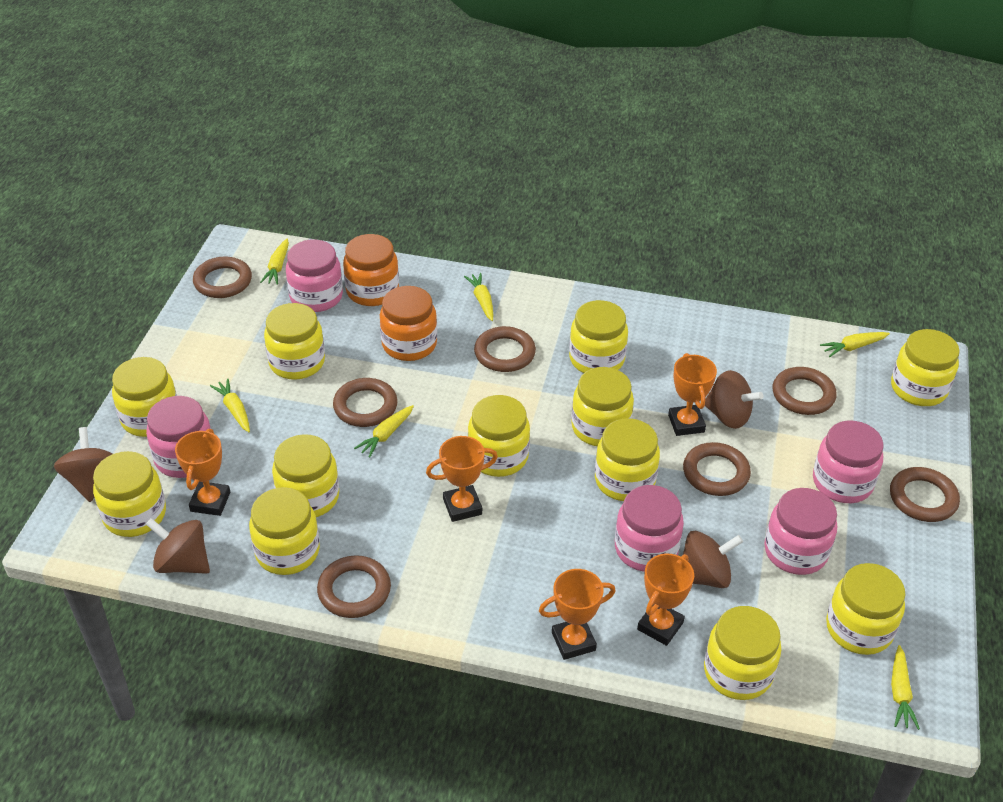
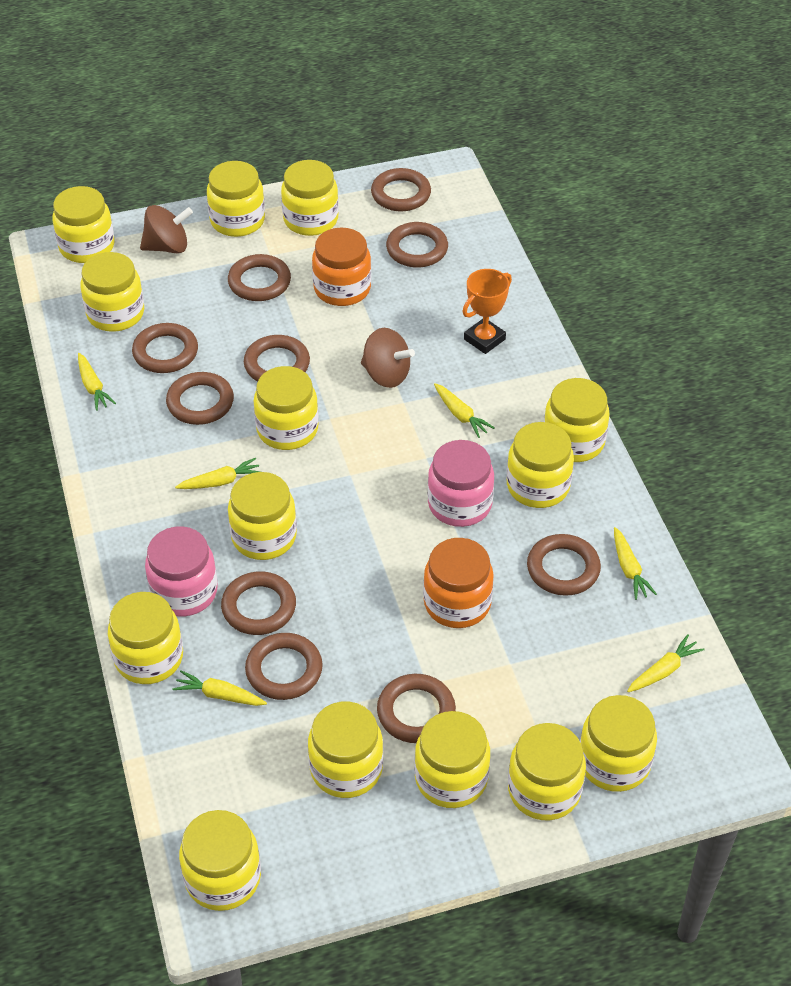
brown ring: 7 -> 10
brown spinning top: 4 -> 2
orange trophy: 5 -> 1
pink jar: 5 -> 2
yellow jar: 12 -> 14

